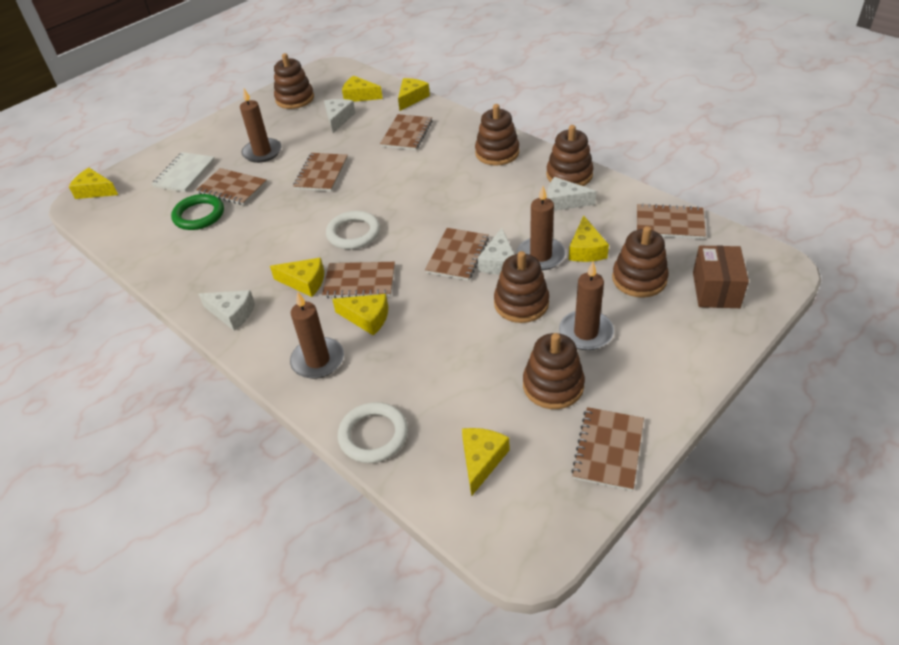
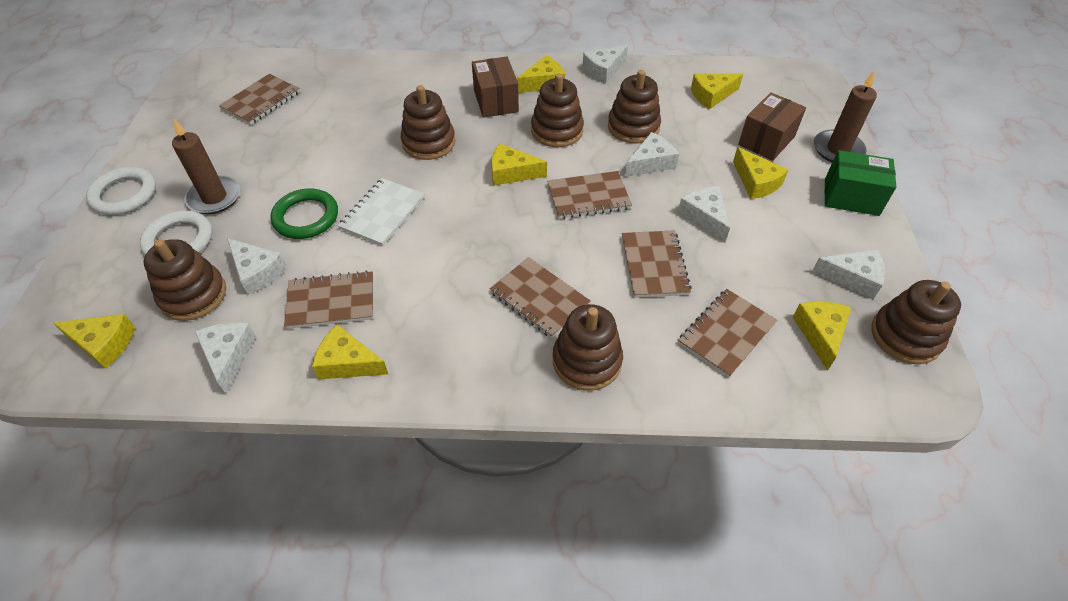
brown box: 1 -> 2
brown candle: 4 -> 2
brown notebook: 7 -> 6
green box: 0 -> 1
white cheese: 4 -> 6

